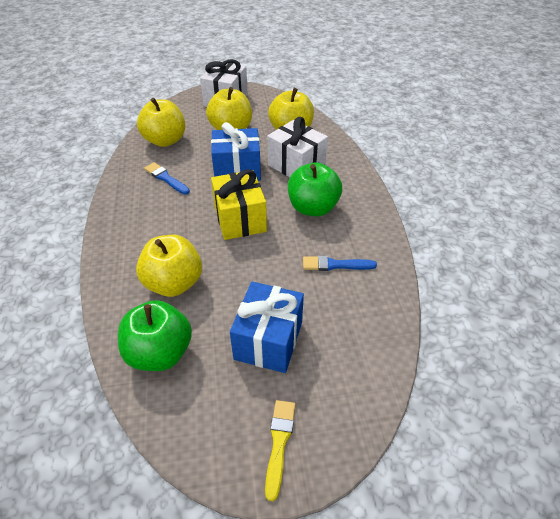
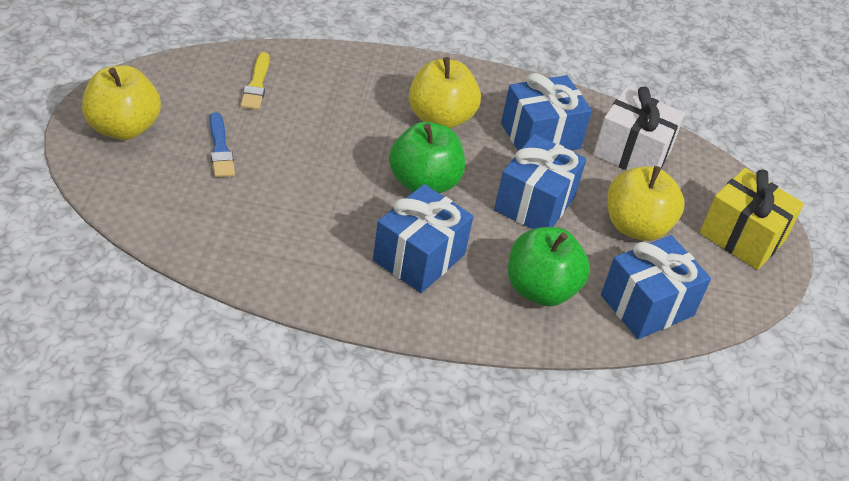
blue brush: 2 -> 1
blue gift: 2 -> 4
white gift: 2 -> 1
yellow apple: 4 -> 3

